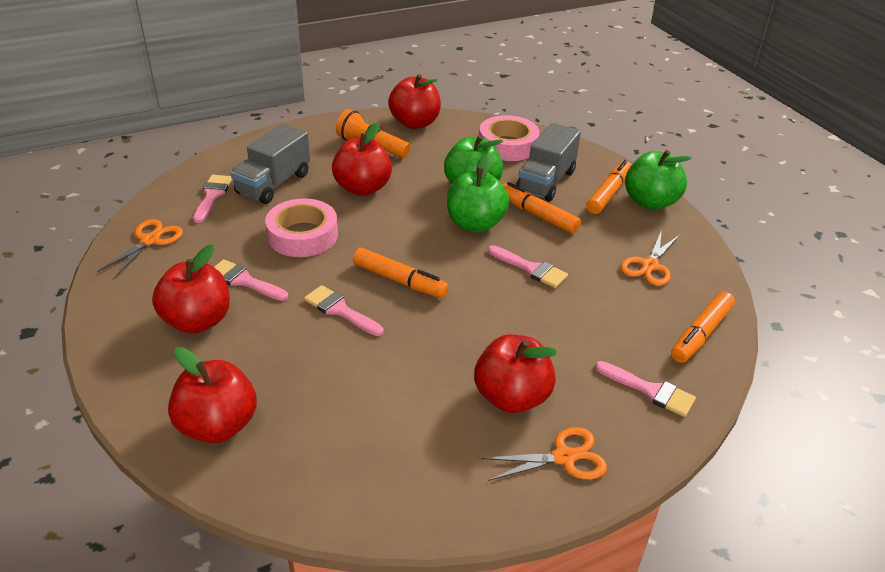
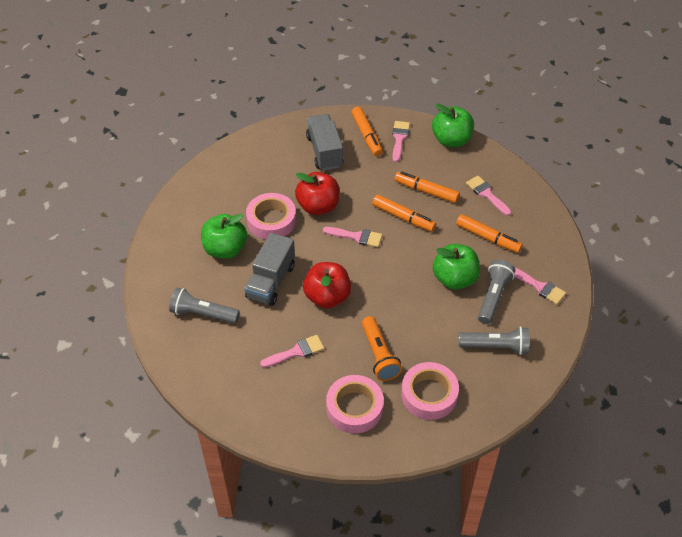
grey flashlight: 0 -> 3
orange scissors: 3 -> 0
pink tape: 2 -> 3
red apple: 5 -> 2

